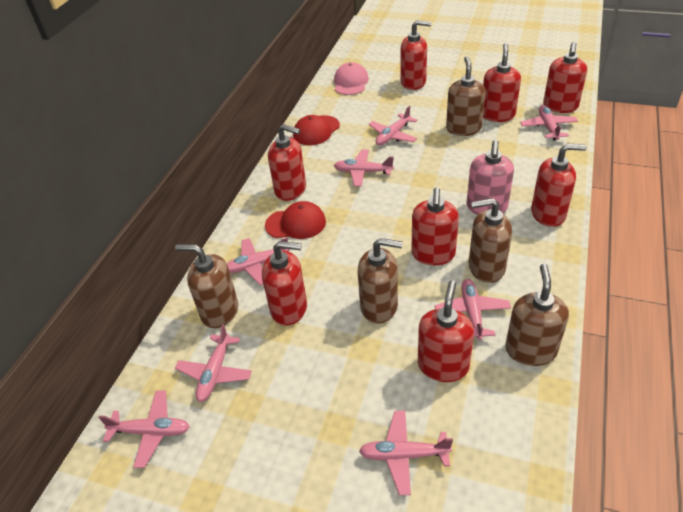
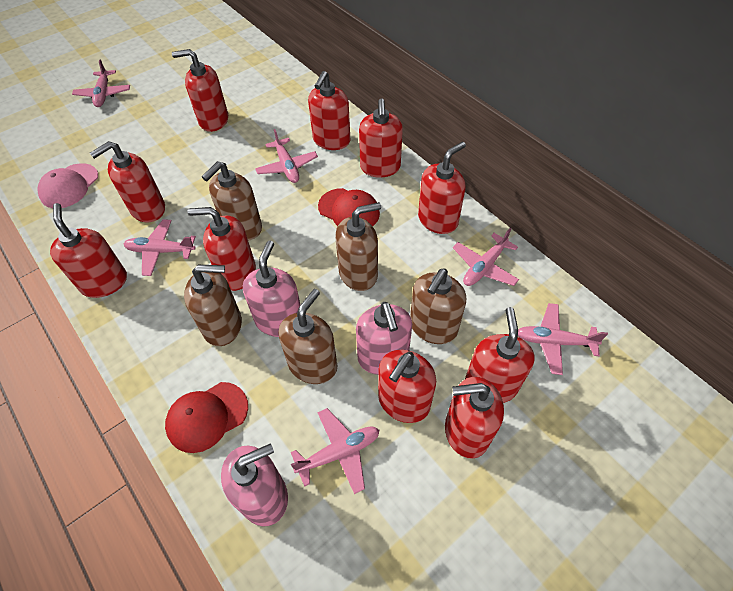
pink plane: 8 -> 6
pink soap dispenser: 1 -> 3
red soap dispenser: 8 -> 10

